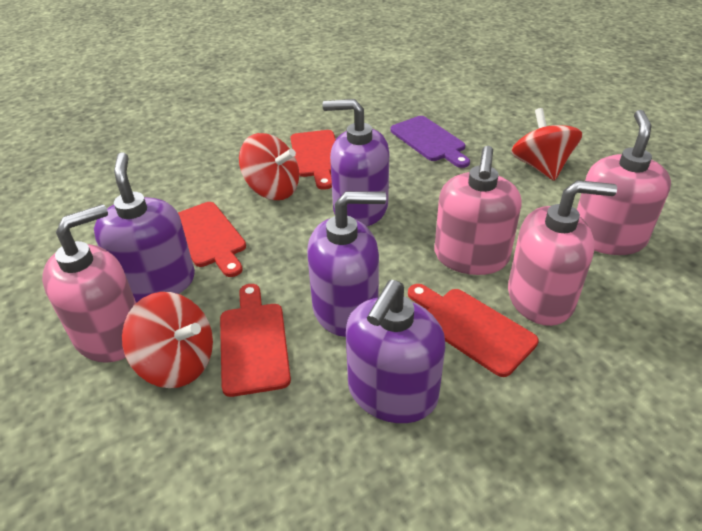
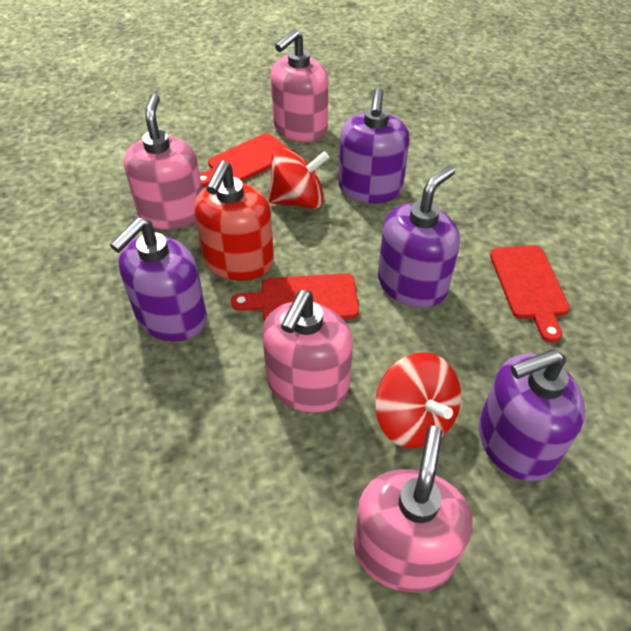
purple cutting board: 1 -> 0
red cutting board: 4 -> 3
red soap dispenser: 0 -> 1
red spinning top: 3 -> 2

